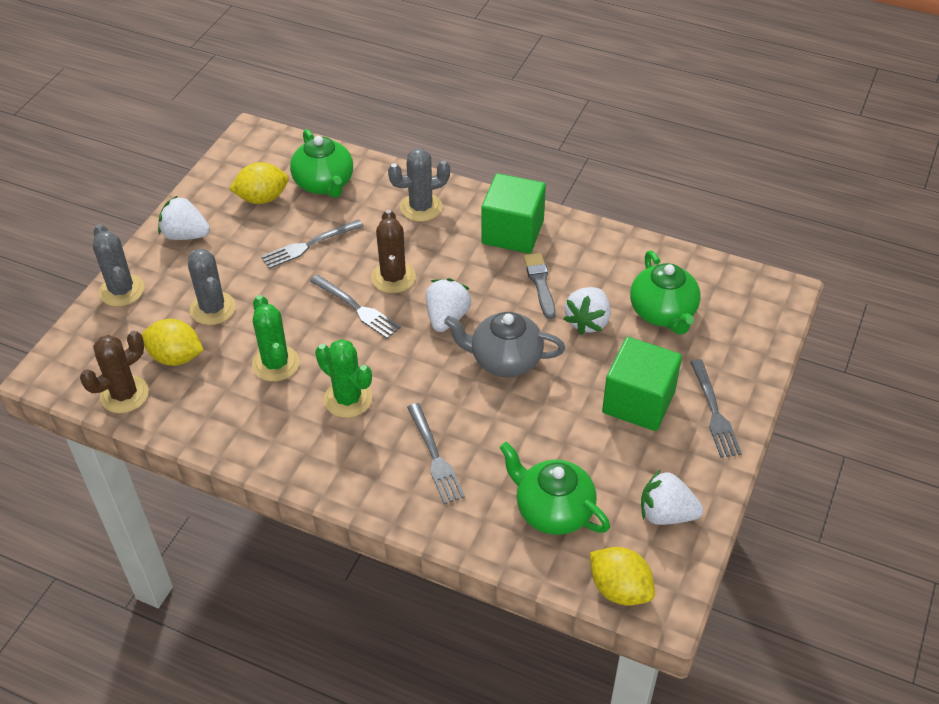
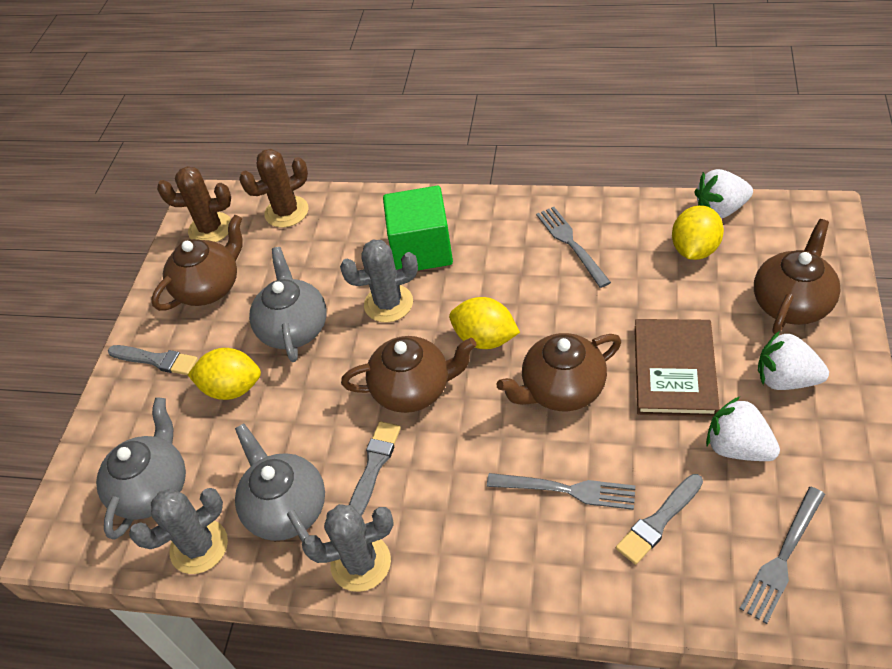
brown book: 0 -> 1
brown teapot: 0 -> 4
green cactus: 2 -> 0
green cube: 2 -> 1
green teapot: 3 -> 0
grey brush: 1 -> 3
grey fork: 4 -> 3
grey teapot: 1 -> 3
white strawberry: 4 -> 3

